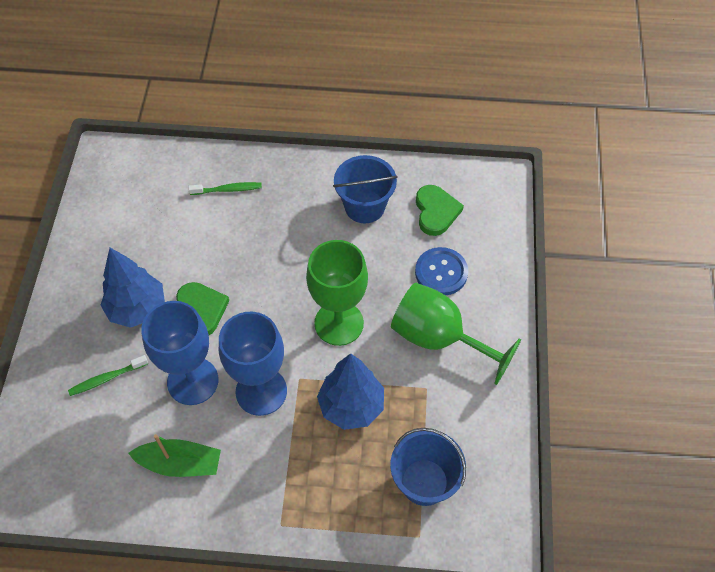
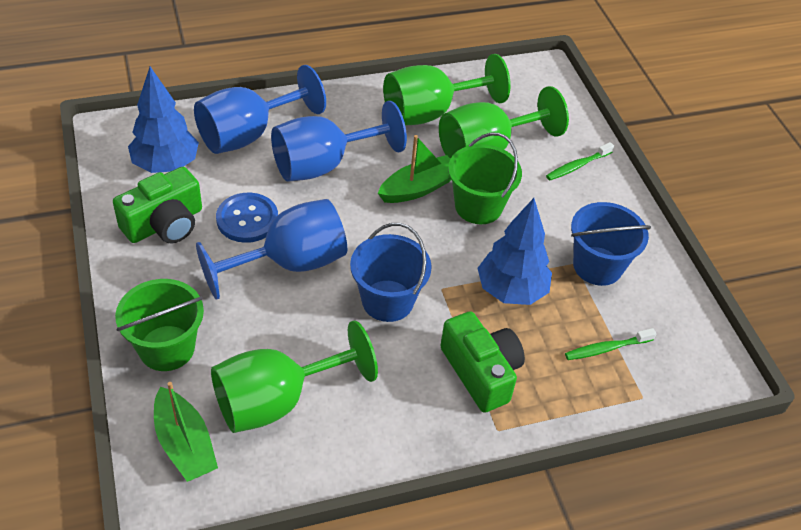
blue goblet: 2 -> 3
green boat: 1 -> 2
green bucket: 0 -> 2
green camera: 0 -> 2
green goblet: 2 -> 3
green heart: 2 -> 0

